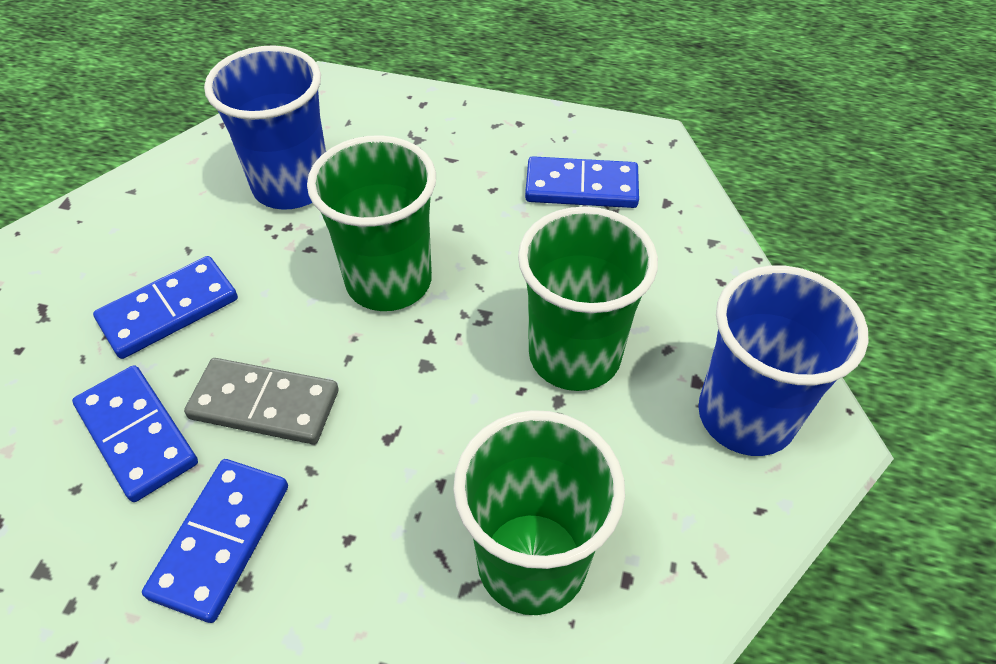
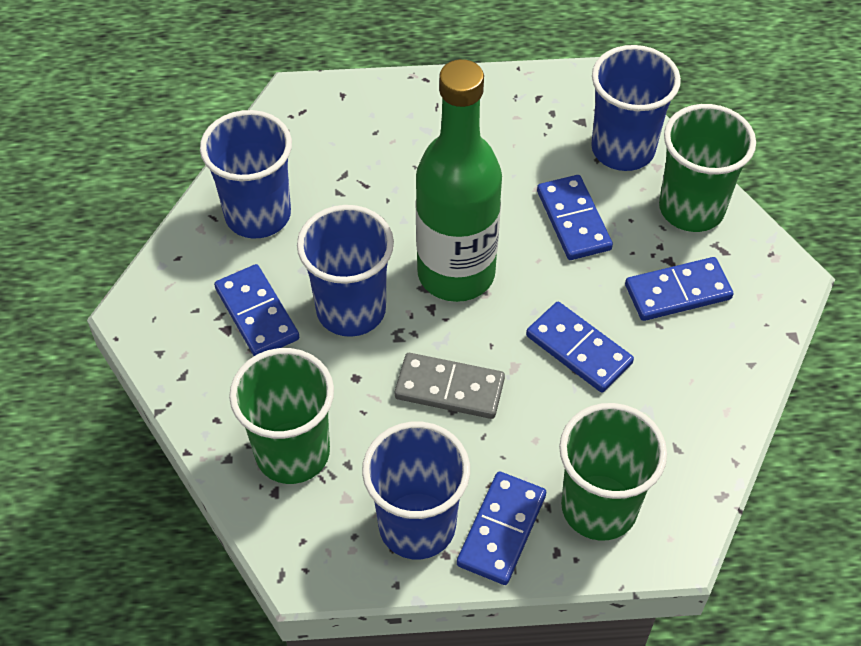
blue cup: 2 -> 4
blue domino: 4 -> 5
green bottle: 0 -> 1

